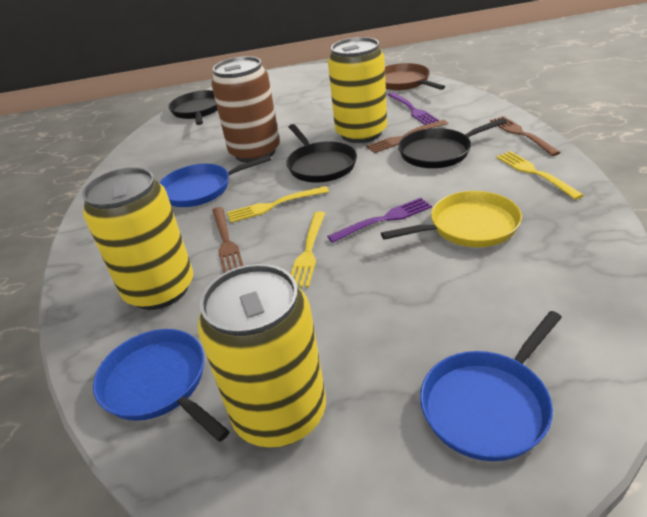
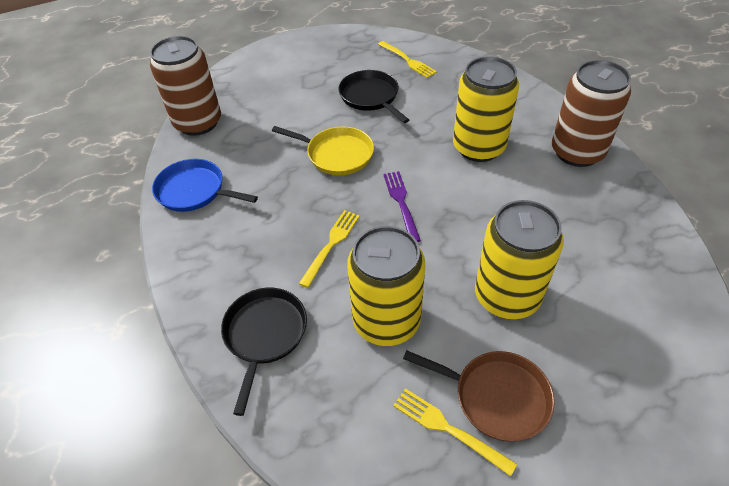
black pan: 3 -> 2
blue pan: 3 -> 1
brown can: 1 -> 2
brown fork: 3 -> 0
purple fork: 2 -> 1

